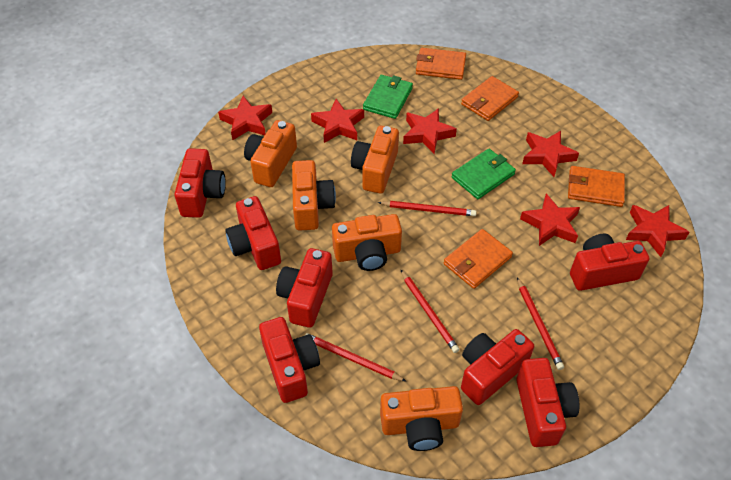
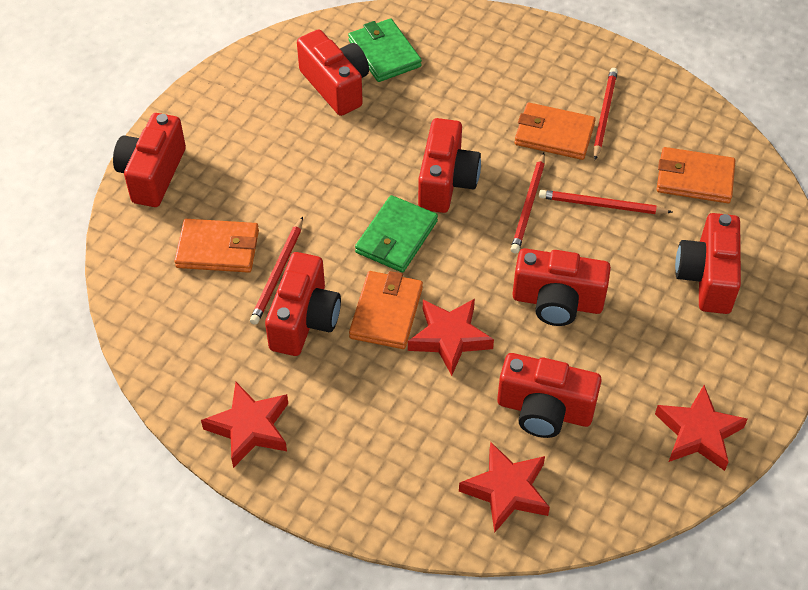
orange camera: 5 -> 0
red star: 6 -> 4

